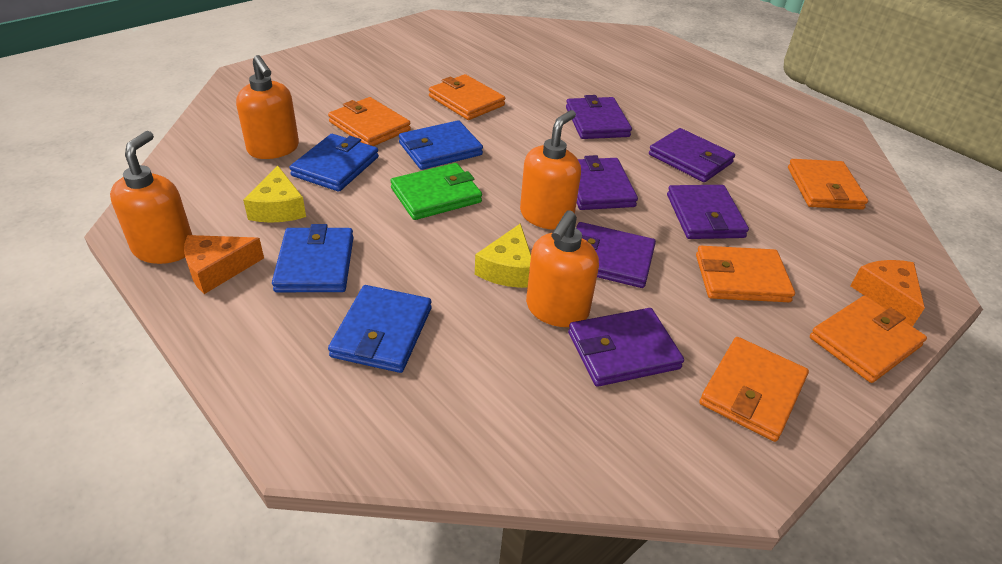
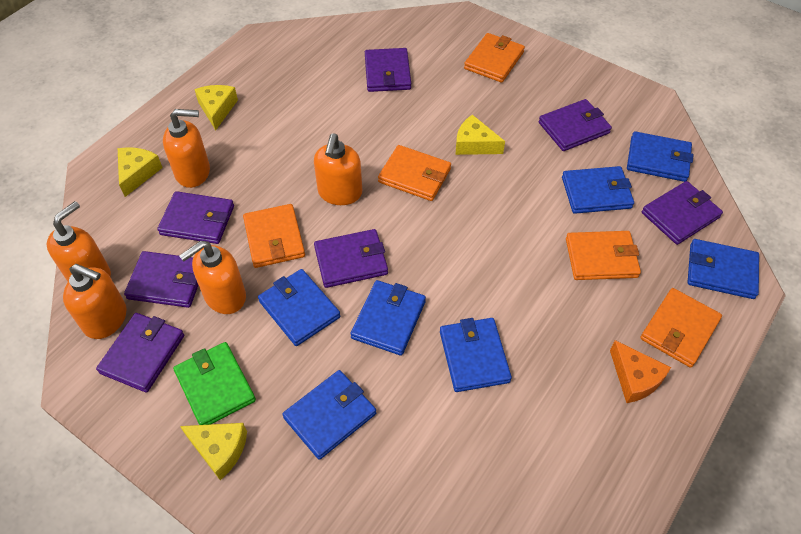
blue wallet: 4 -> 7
orange cheese: 2 -> 1
orange soap dispenser: 4 -> 5
orange wallet: 6 -> 5
purple wallet: 6 -> 7
yellow cheese: 2 -> 4

